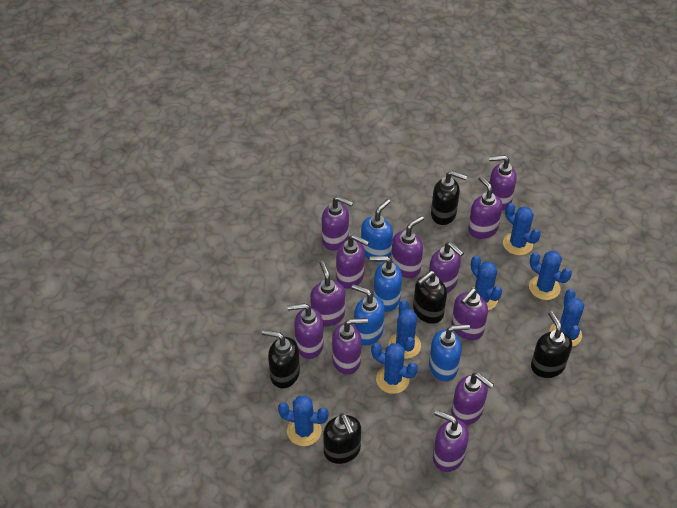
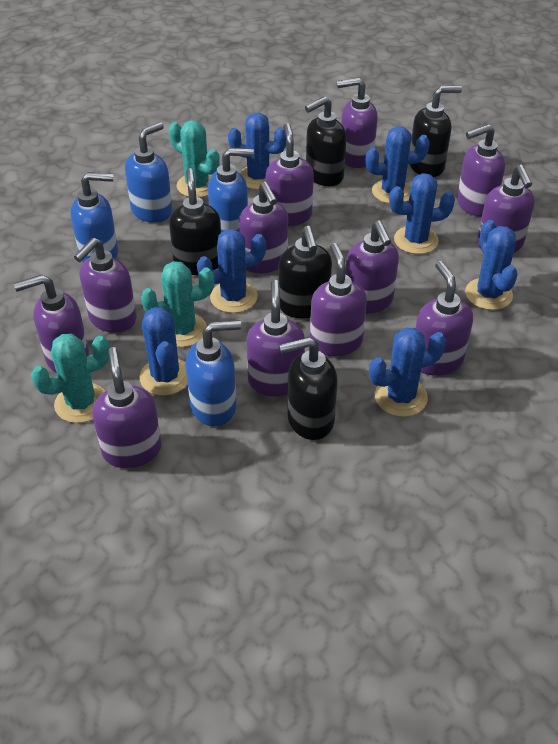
turquoise cactus: 0 -> 3

